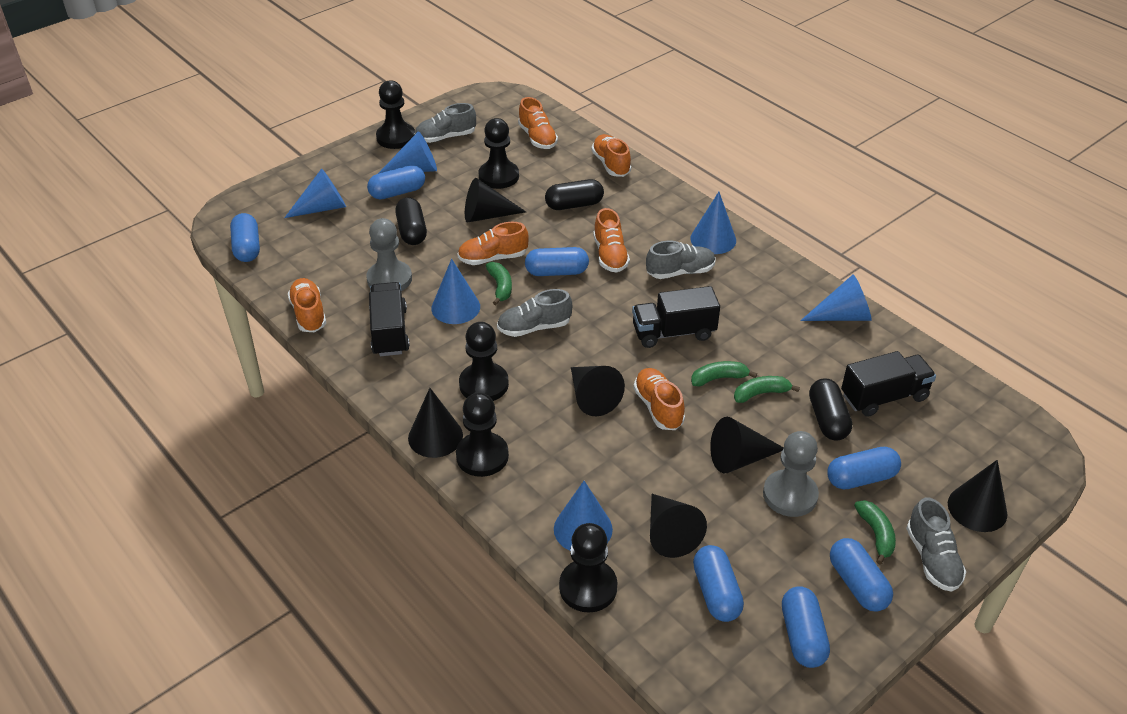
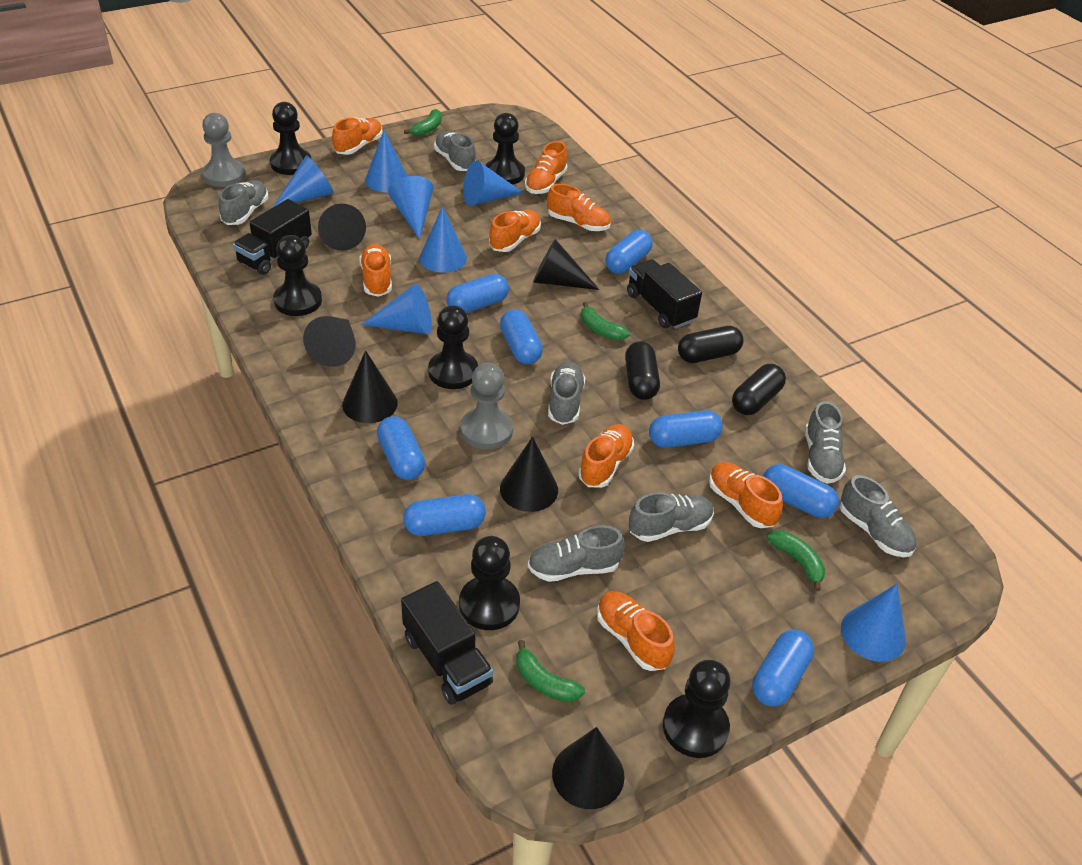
black pawn: 5 -> 6
blue capsule: 7 -> 8
blue cone: 6 -> 7
grey shoe: 4 -> 7
orange shoe: 6 -> 8

